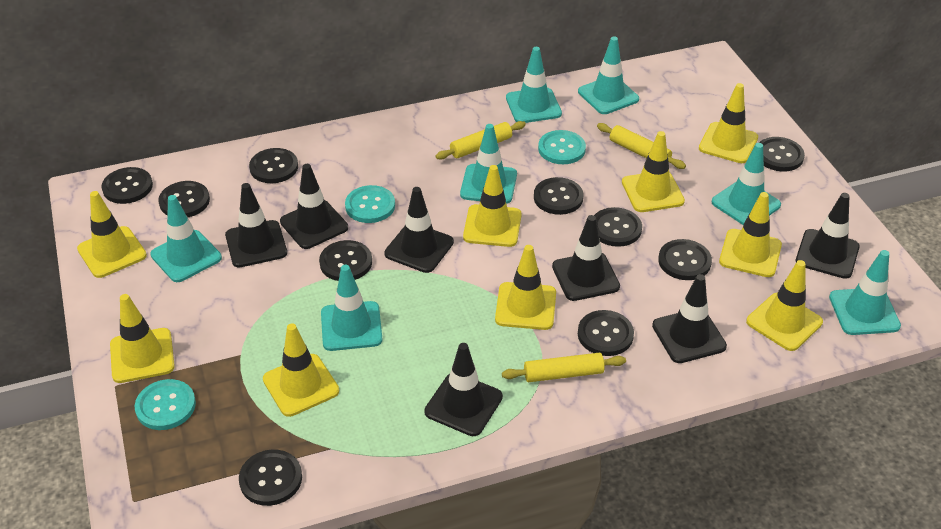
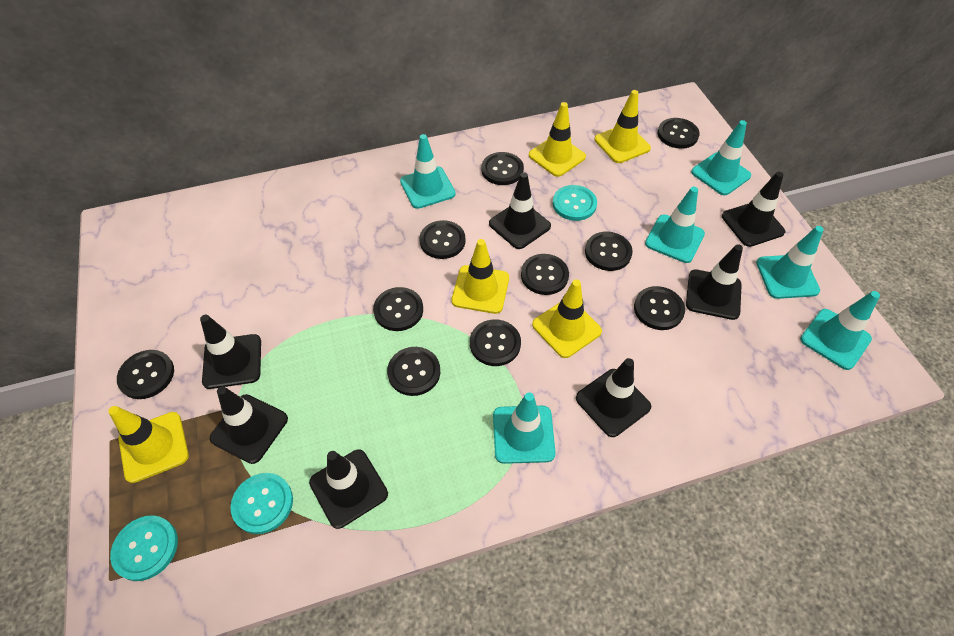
turquoise traffic cone: 7 -> 6
yellow rolling pin: 3 -> 0
yellow traffic cone: 9 -> 5

